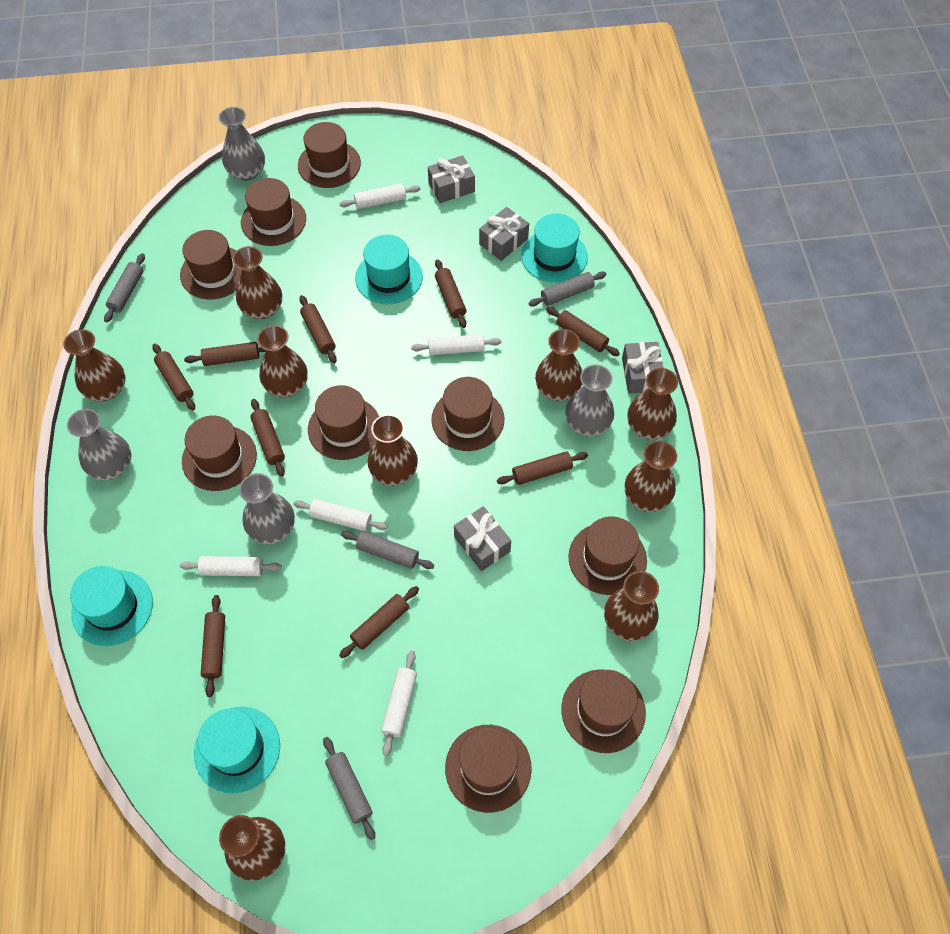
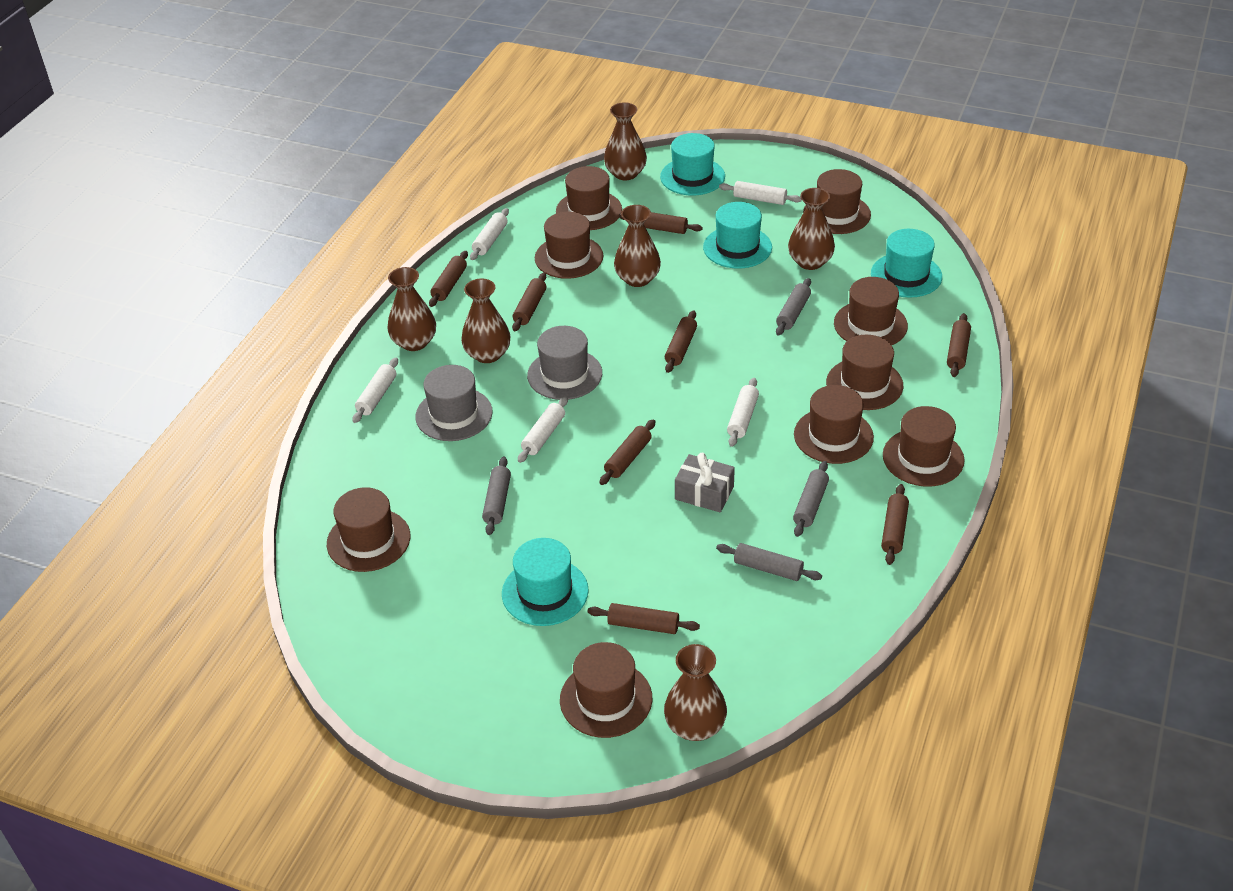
brown rolling pin: 9 -> 8
brown vase: 9 -> 6
grey gift: 4 -> 1
grey hat: 0 -> 2
grey vase: 4 -> 0

